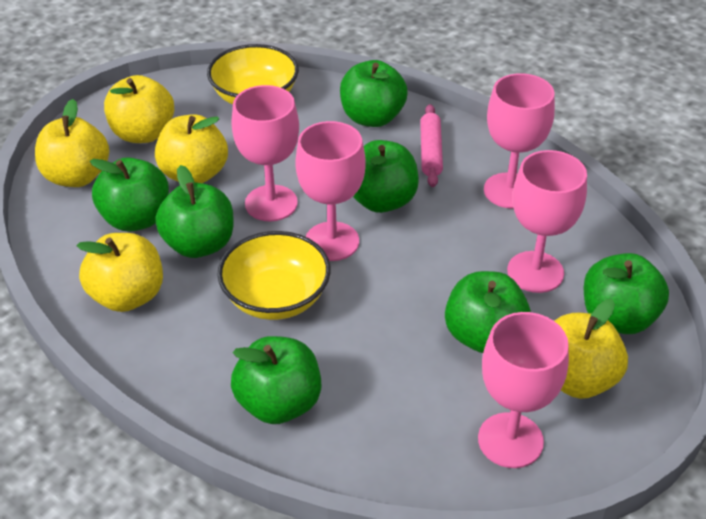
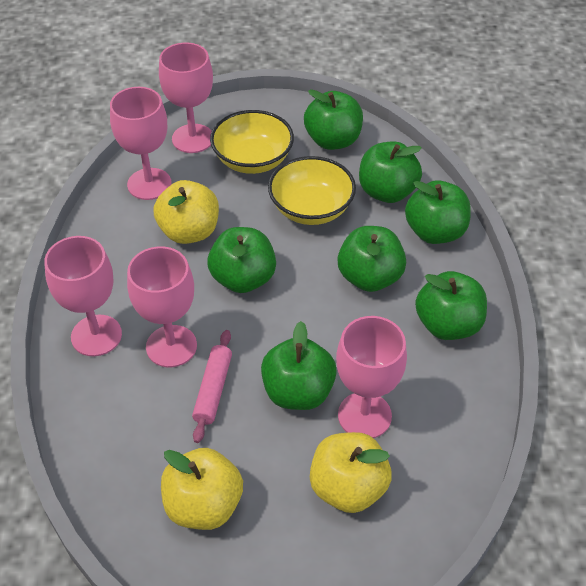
yellow apple: 5 -> 3

